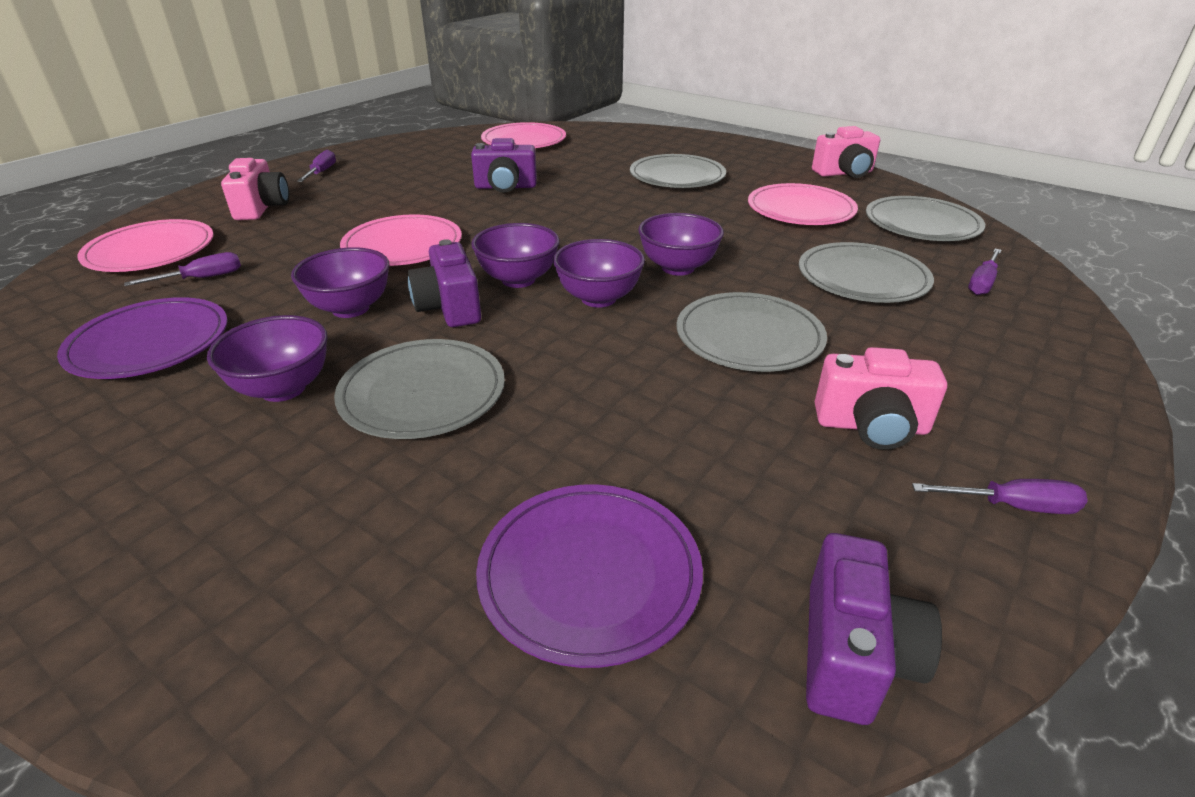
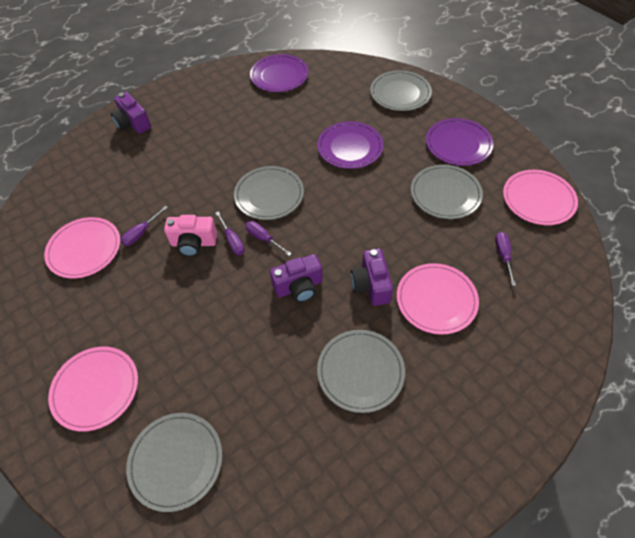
pink camera: 3 -> 1
purple bowl: 5 -> 0
purple plate: 2 -> 3

